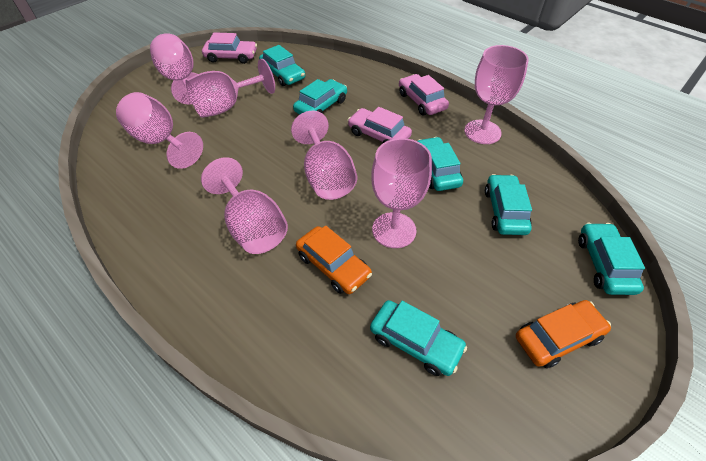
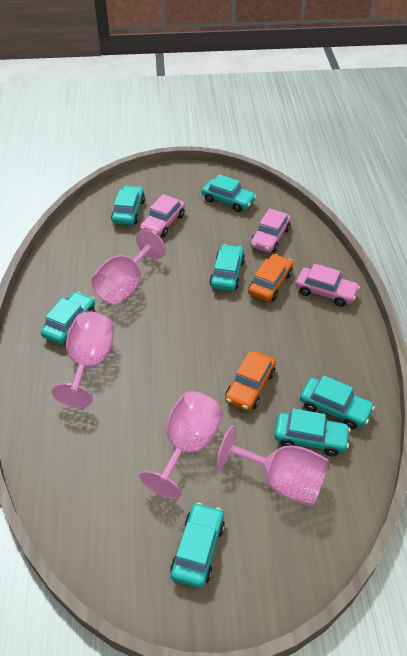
pink goblet: 7 -> 4
turquoise car: 6 -> 7

